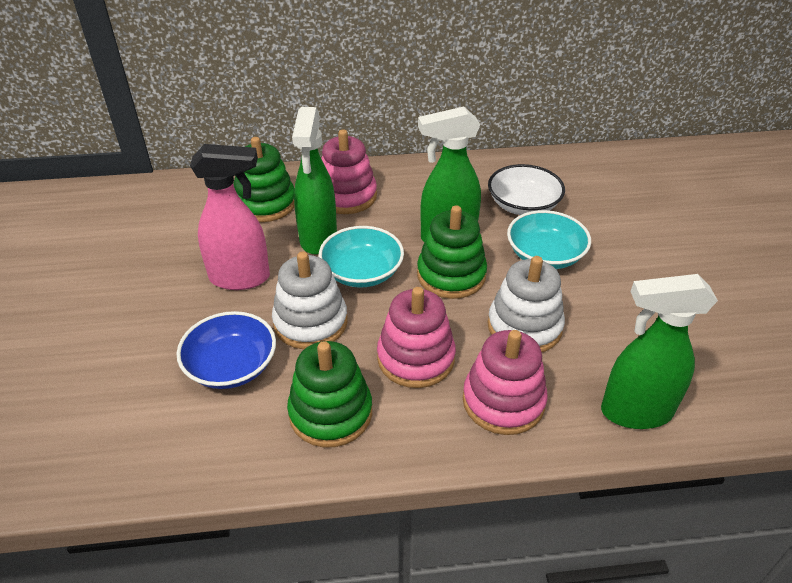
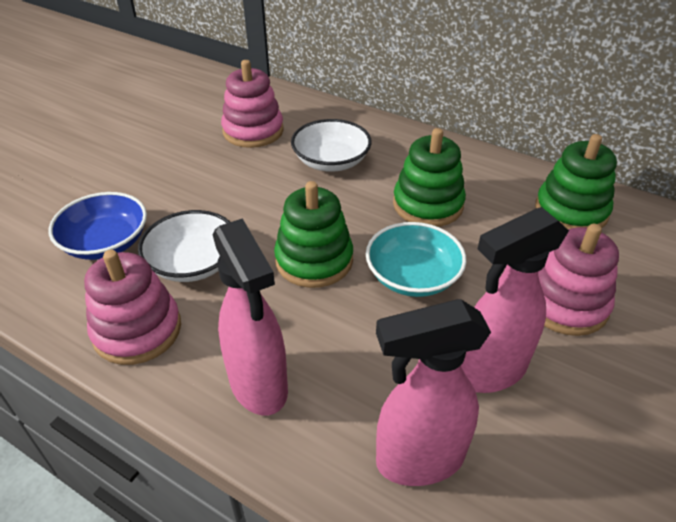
green spray bottle: 3 -> 0
pink spray bottle: 1 -> 3
turquoise bowl: 2 -> 1
white bowl: 1 -> 2
white stacking toy: 2 -> 0

